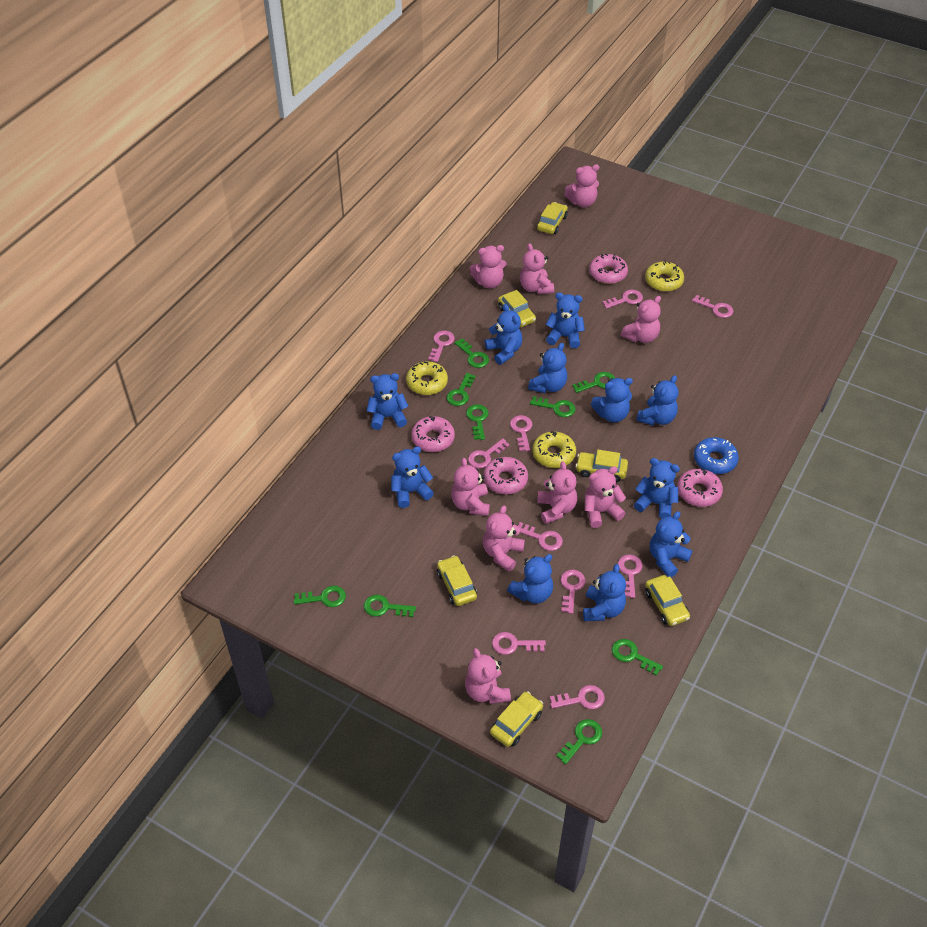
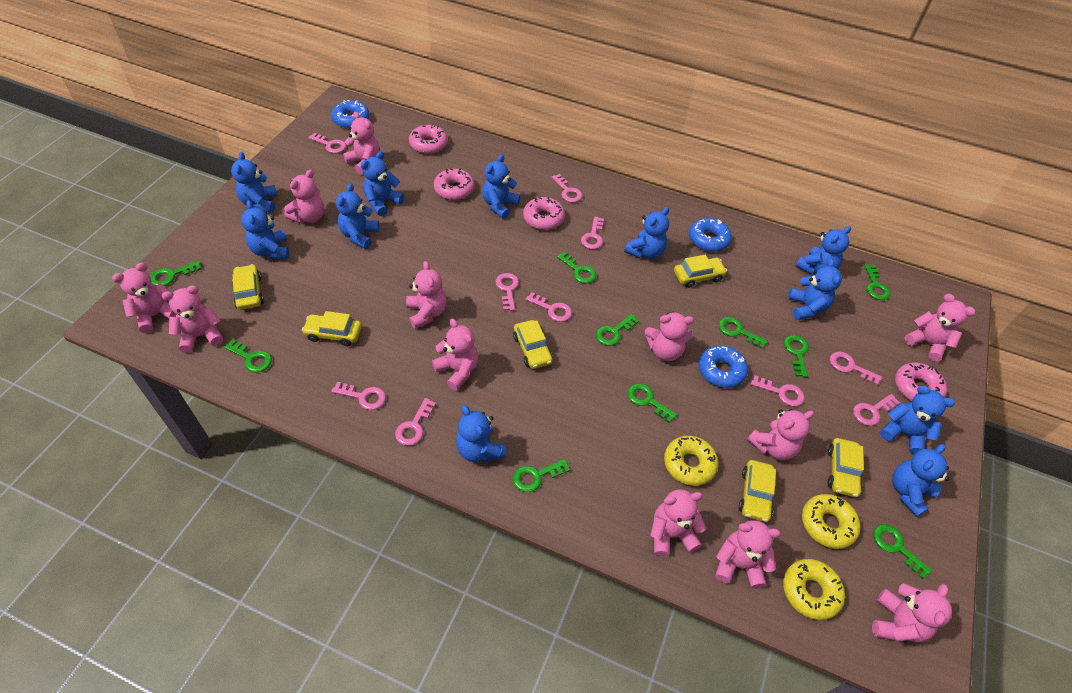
blue donut: 1 -> 3
green key: 9 -> 10
pink teddy bear: 9 -> 12

